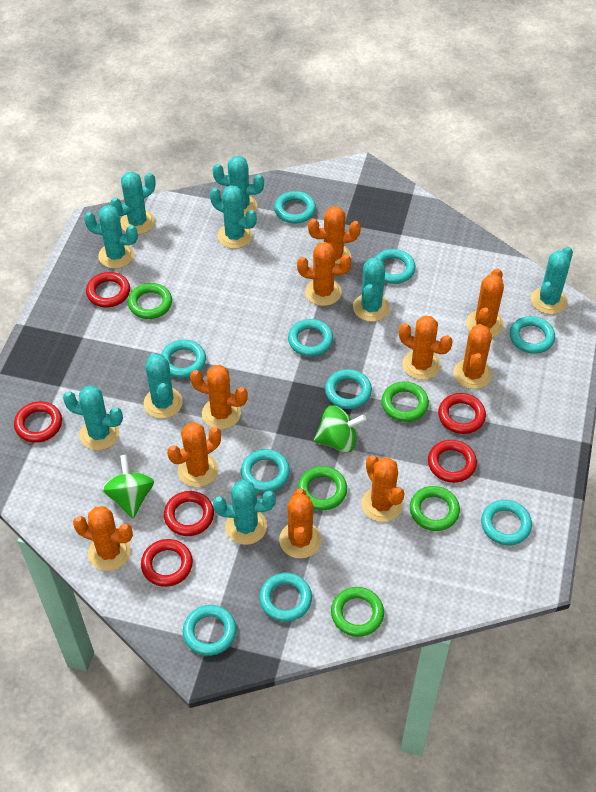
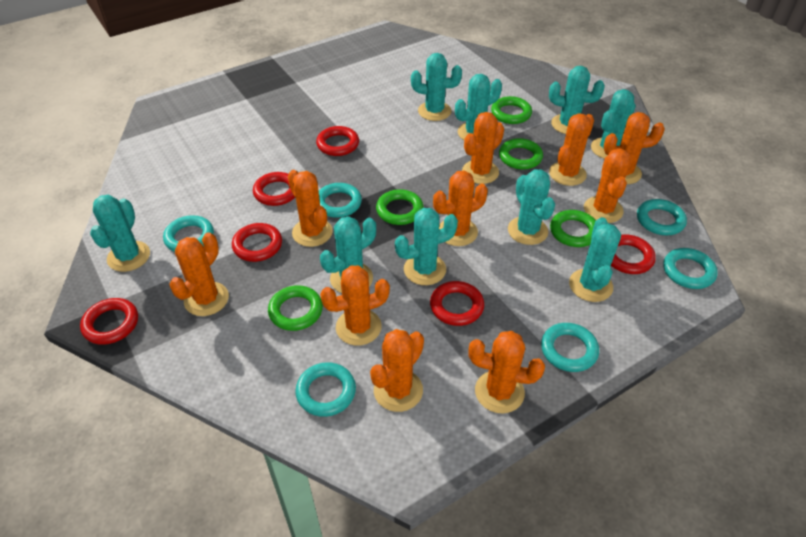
green spinning top: 2 -> 0
turquoise ring: 10 -> 6

